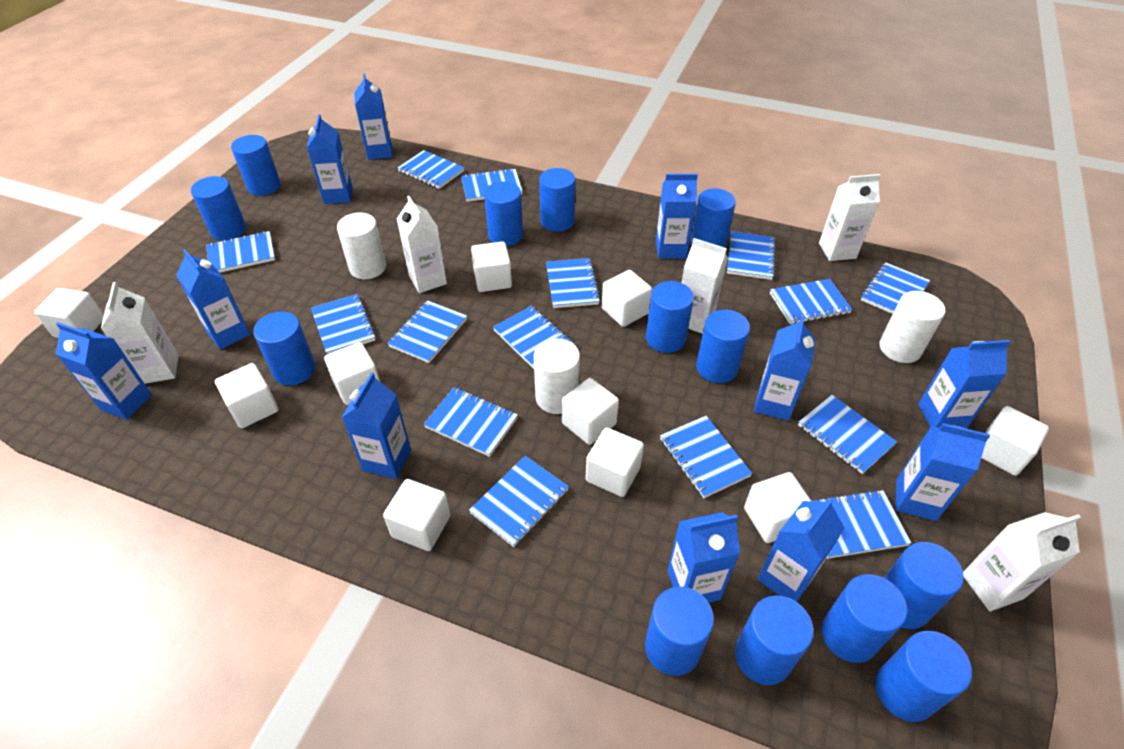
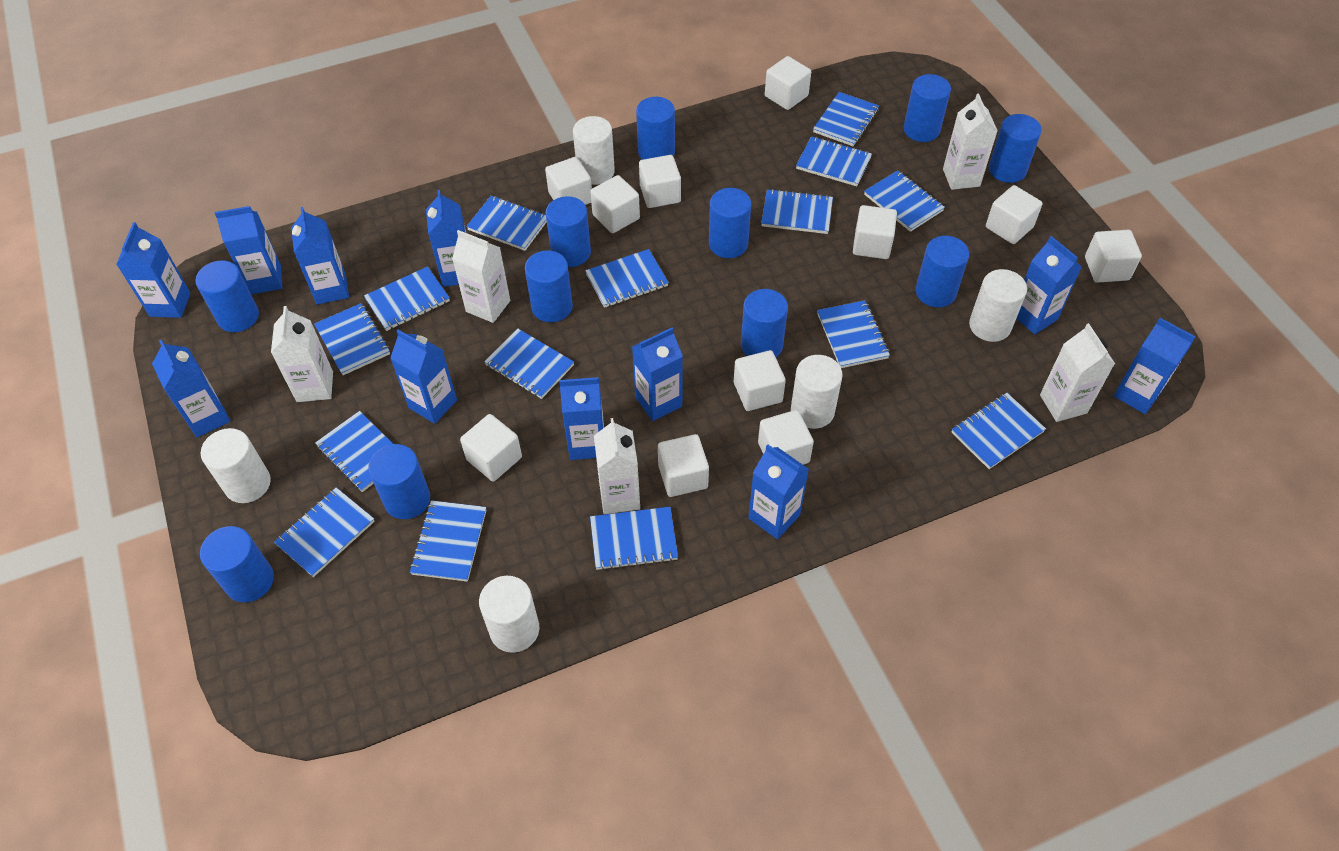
blue cylinder: 13 -> 11
white cube: 10 -> 11
white cylinder: 3 -> 5

